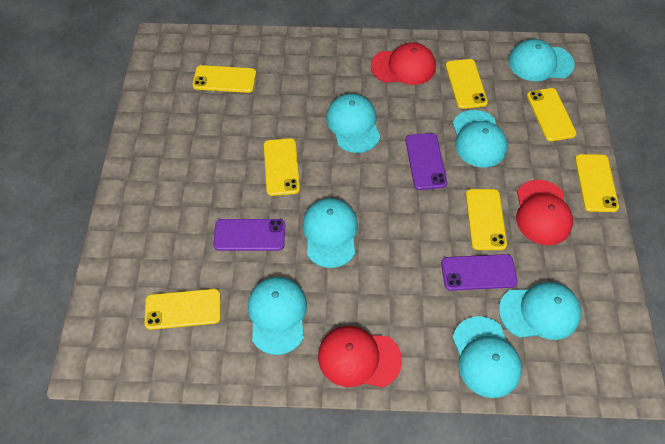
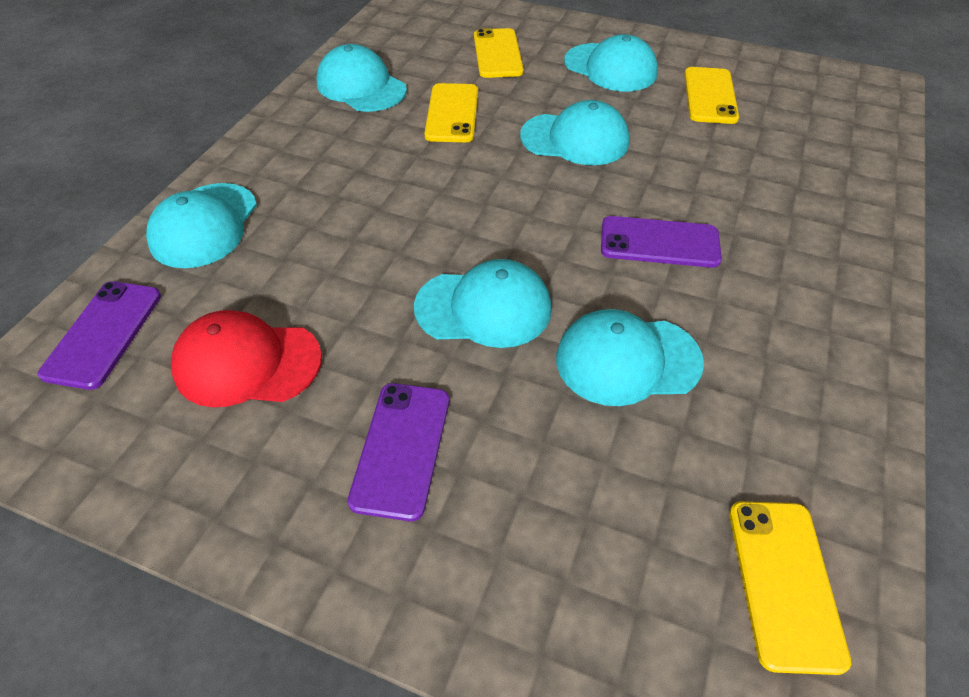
red cap: 3 -> 1
turquoise cap: 7 -> 6
yellow phone: 7 -> 4

